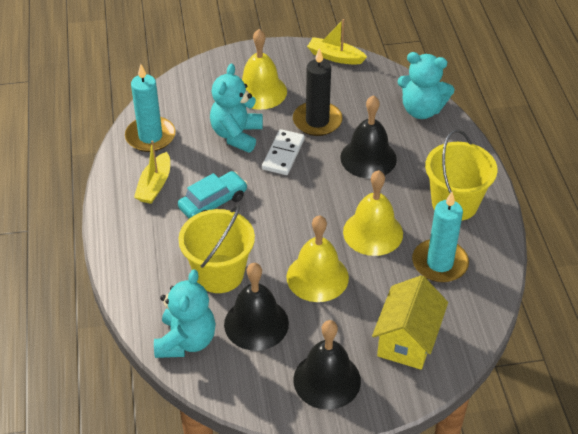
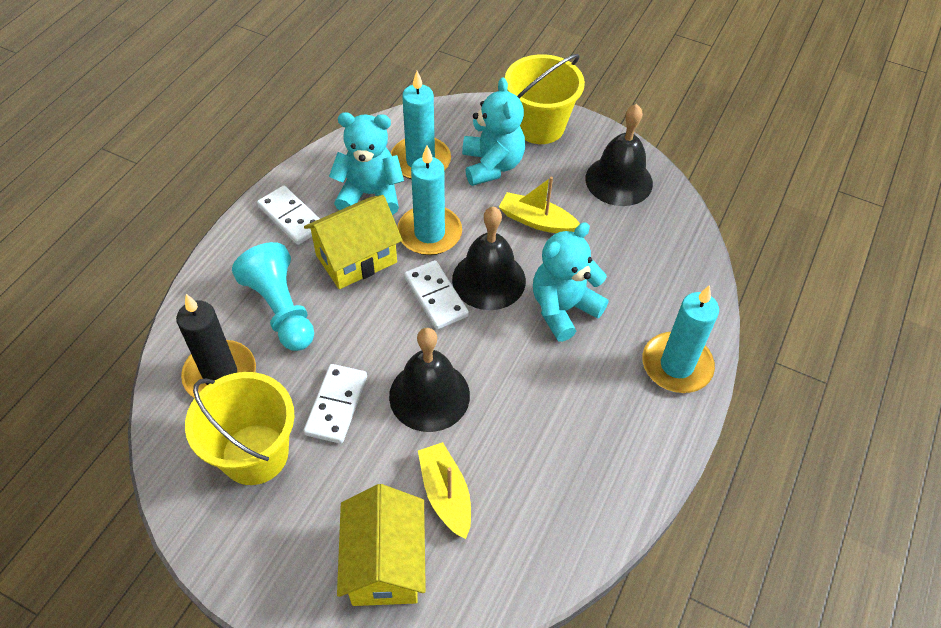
turquoise candle: 2 -> 3
turquoise car: 1 -> 0
turquoise pawn: 0 -> 1
white domino: 1 -> 3
yellow bell: 3 -> 0
yellow house: 1 -> 2

